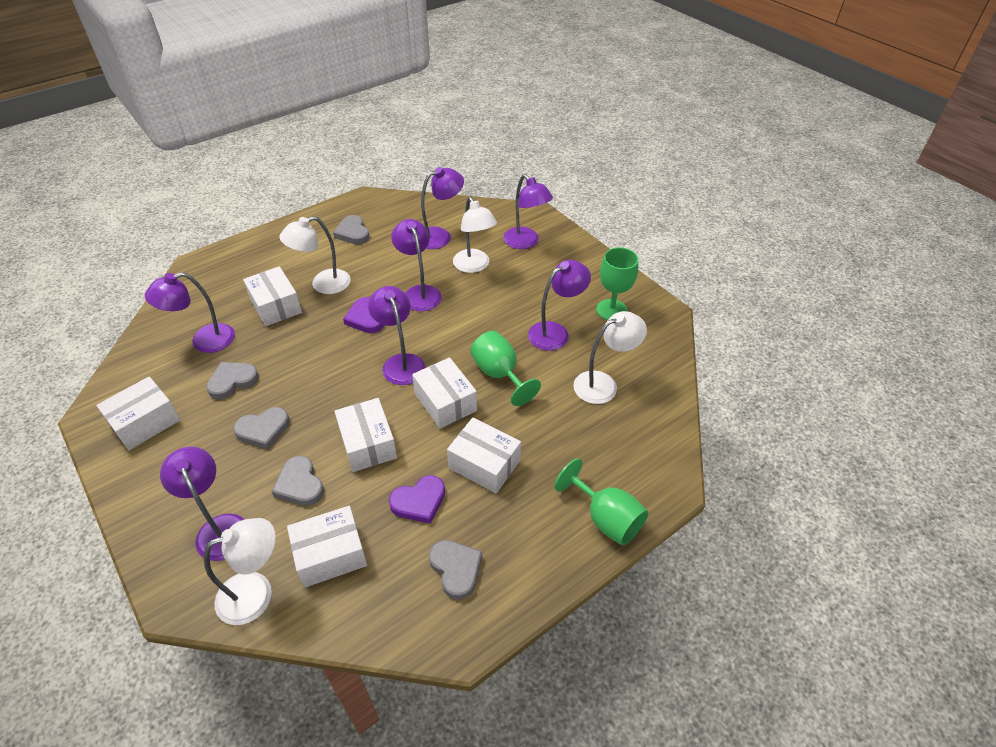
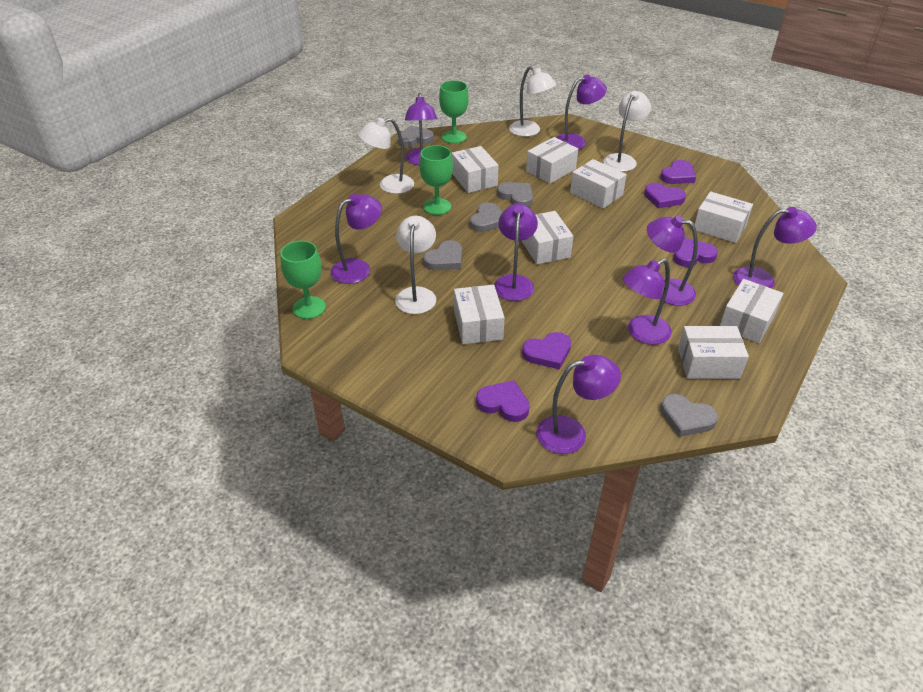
purple heart: 2 -> 5
purple lamp: 7 -> 8
white box: 6 -> 8

